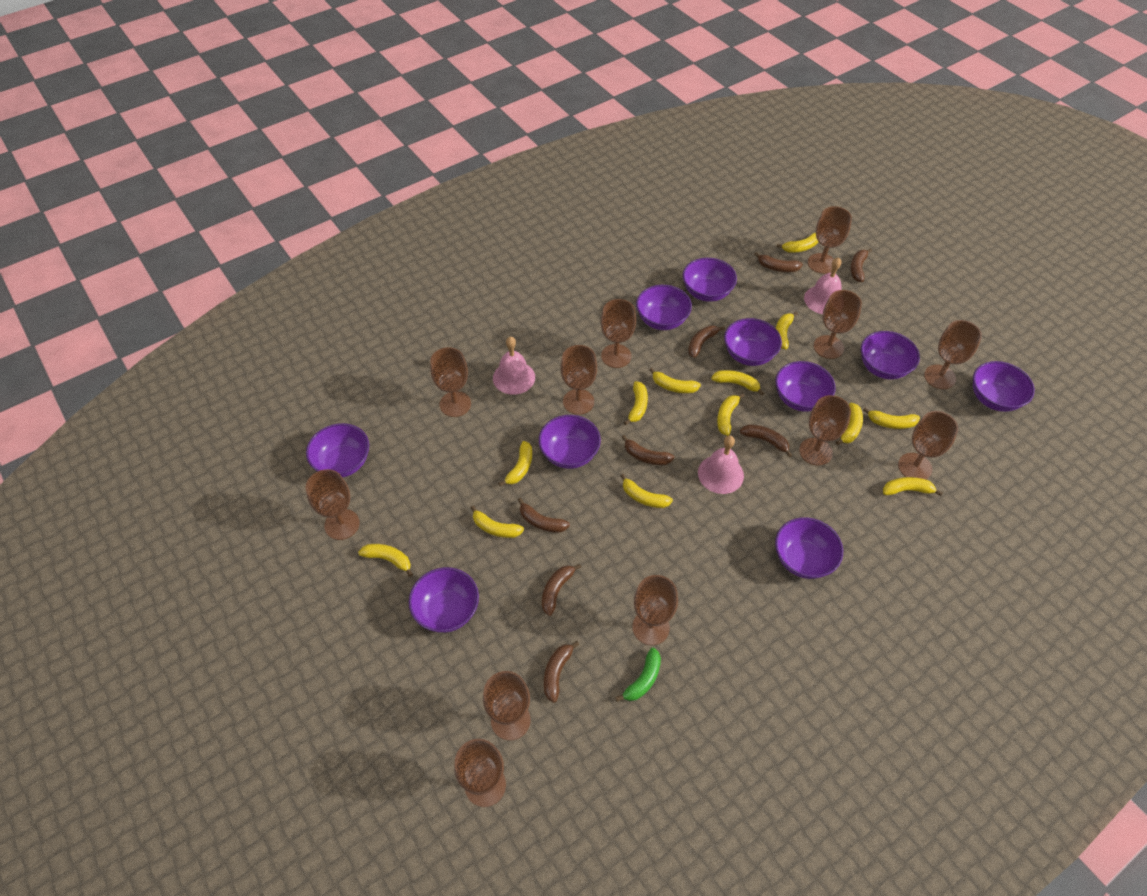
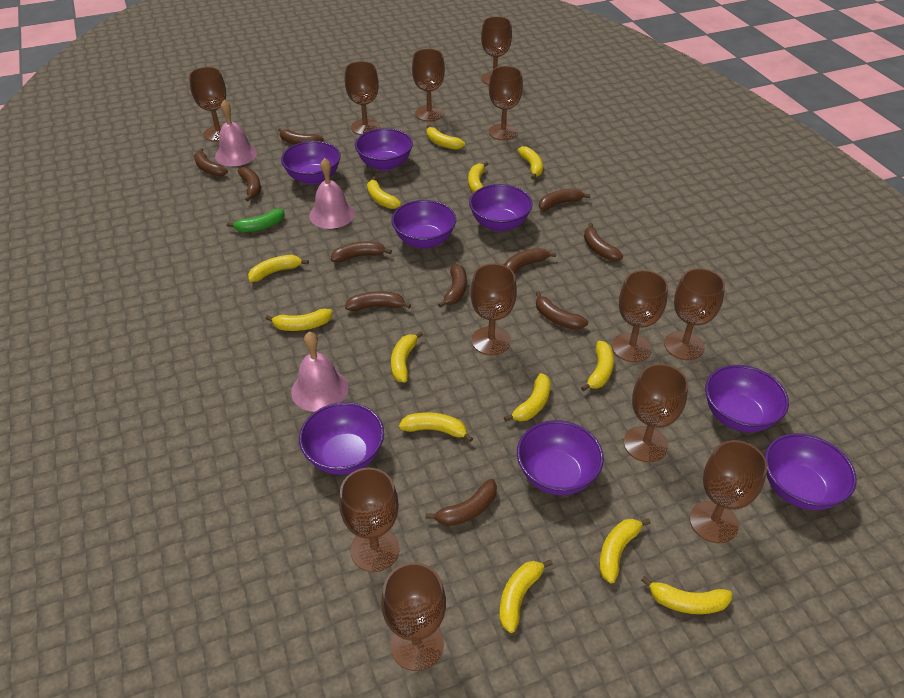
brown banana: 8 -> 11
purple bowl: 10 -> 8

